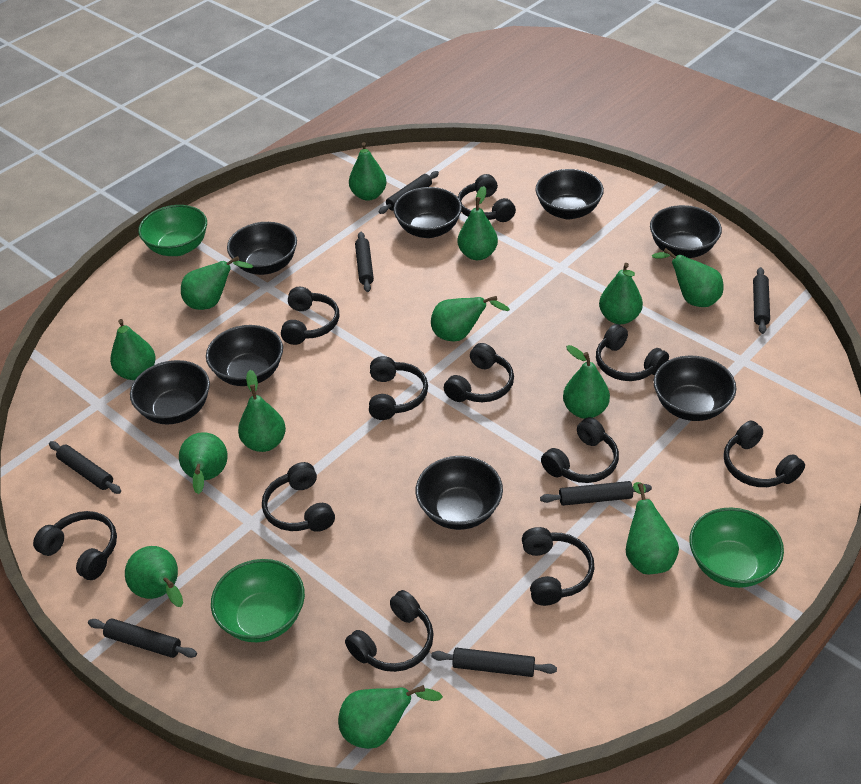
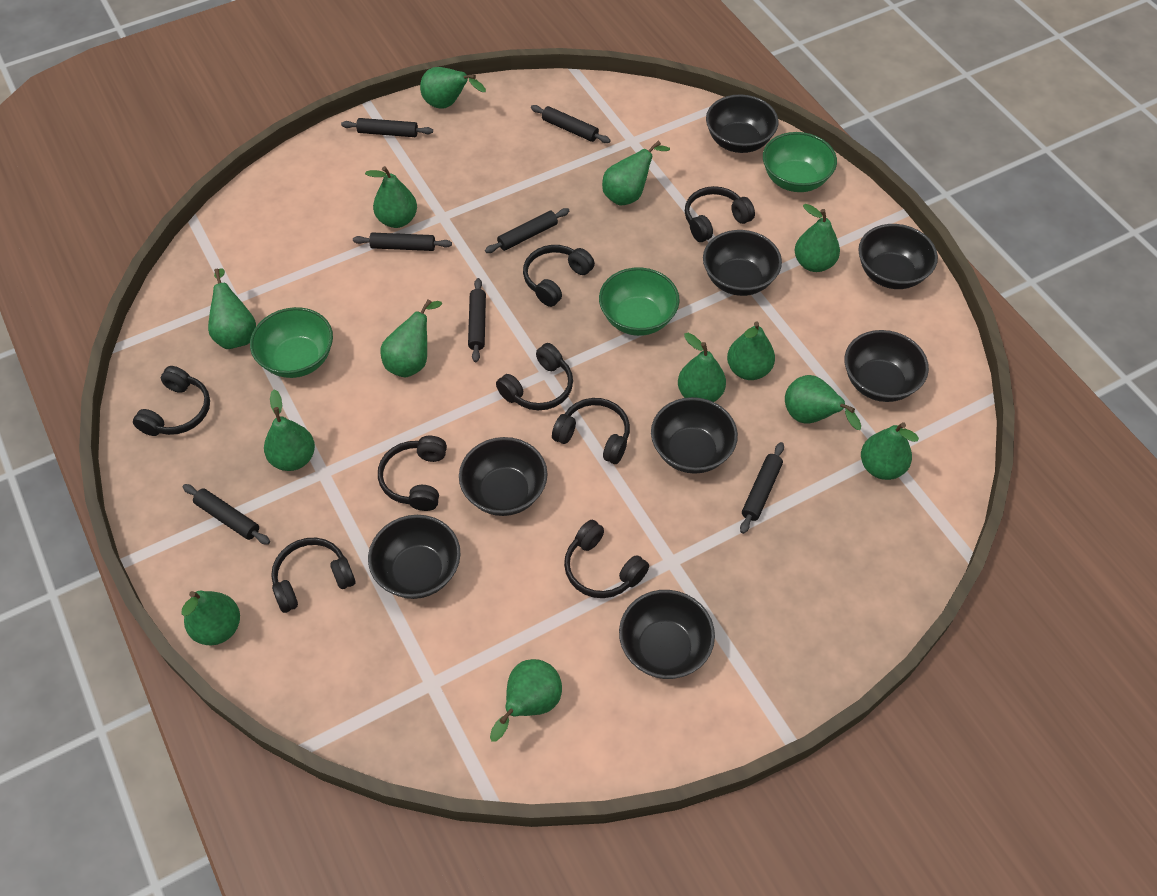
black headphones: 11 -> 8

